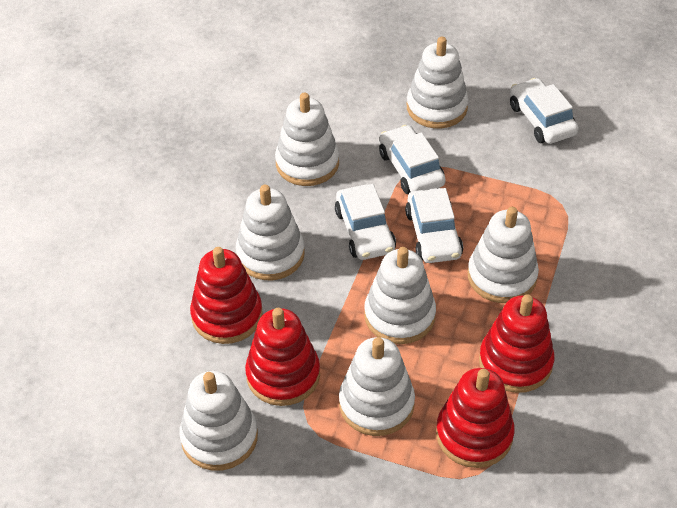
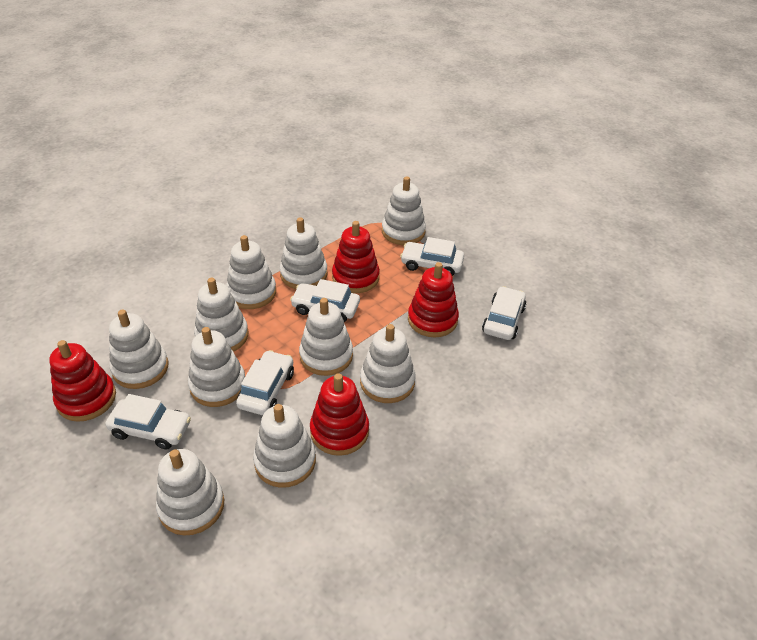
white car: 4 -> 5
white stacking toy: 7 -> 10

